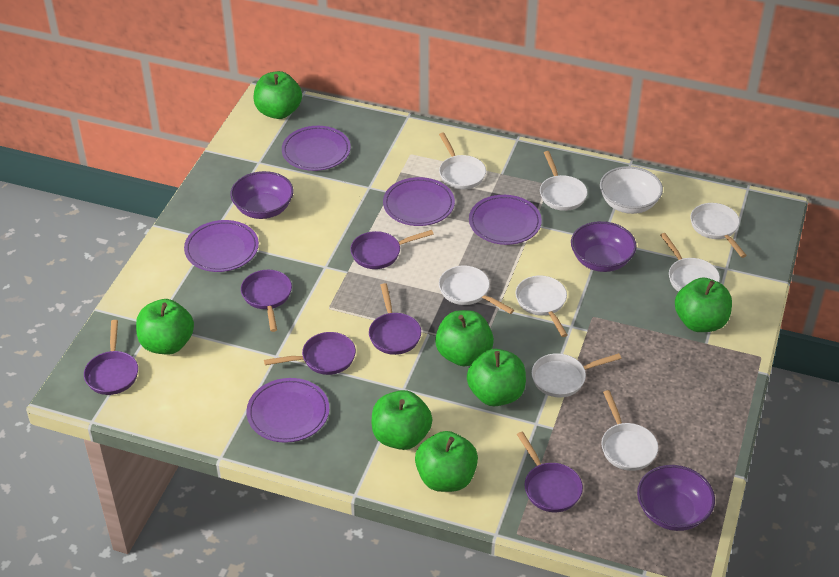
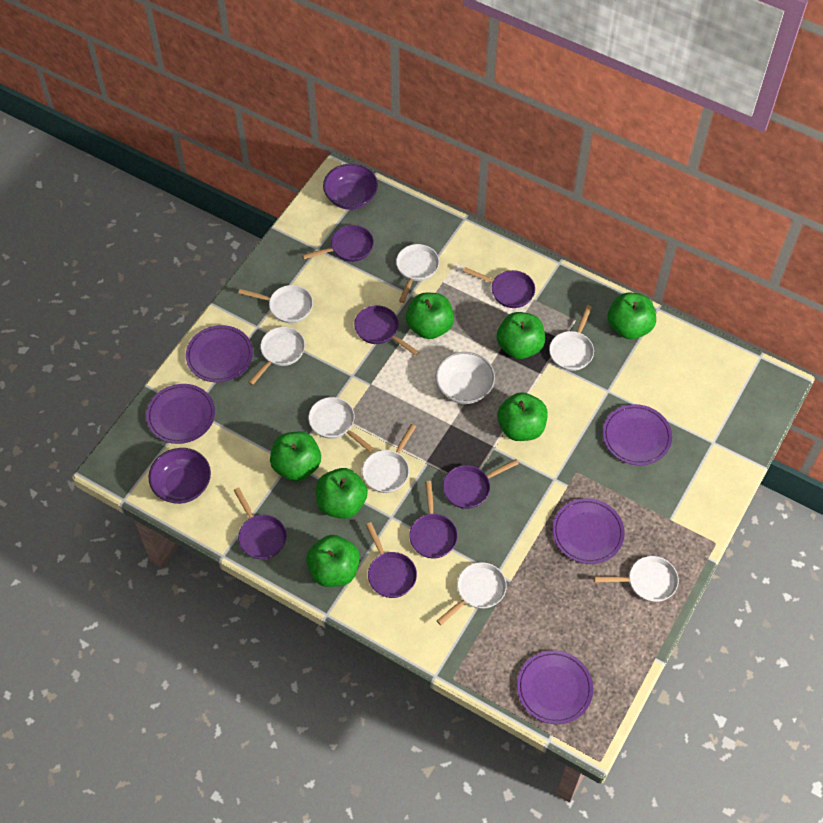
purple bowl: 3 -> 2
purple pan: 6 -> 7

